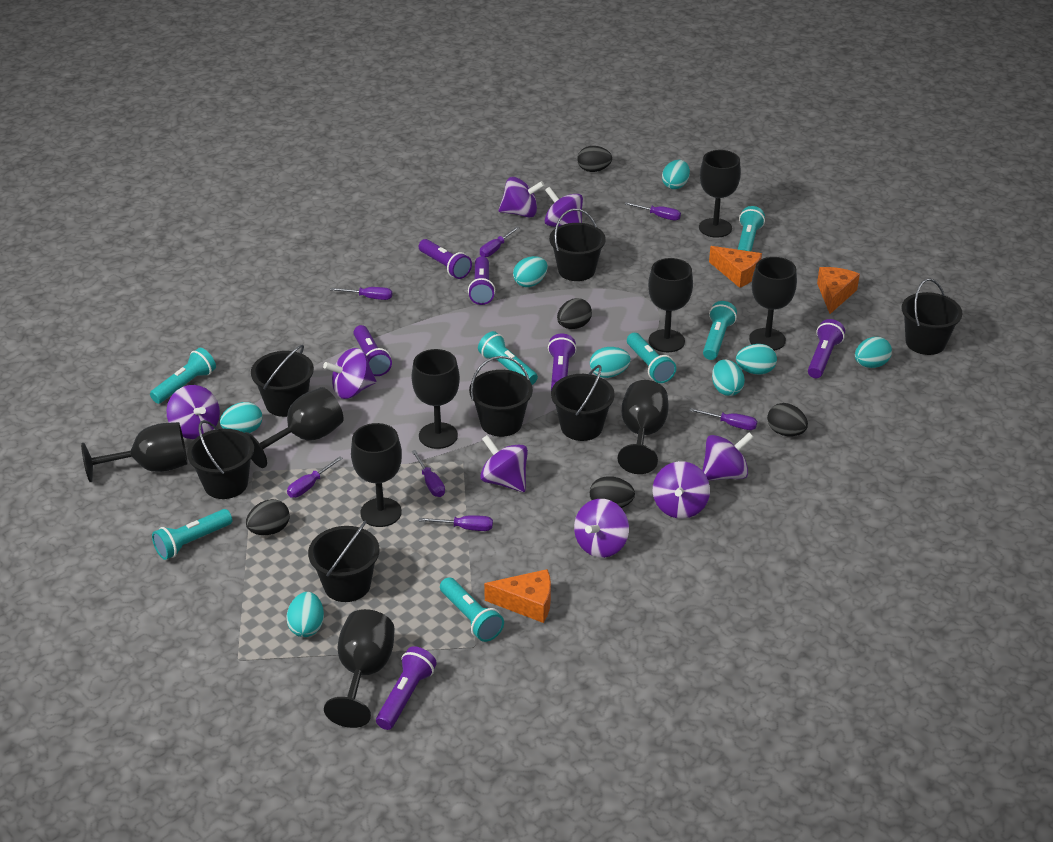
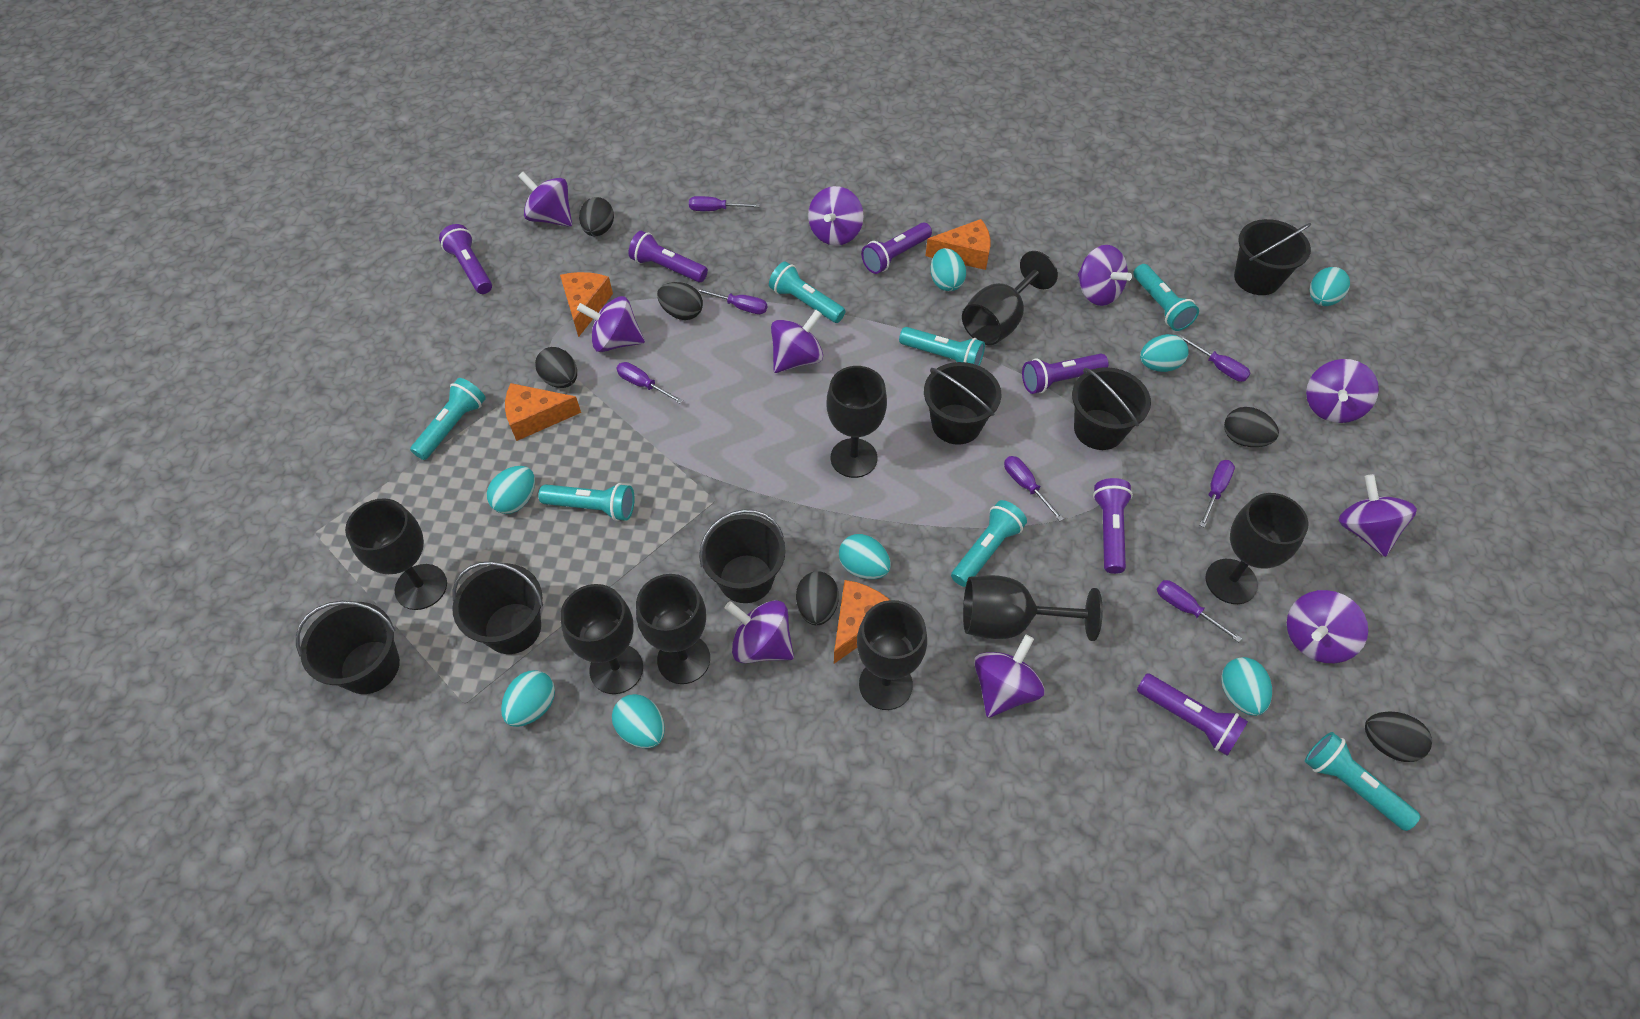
black bucket: 7 -> 6
black egg: 5 -> 6
black goblet: 9 -> 8
orange cheese: 3 -> 4
purple spinning top: 8 -> 10

